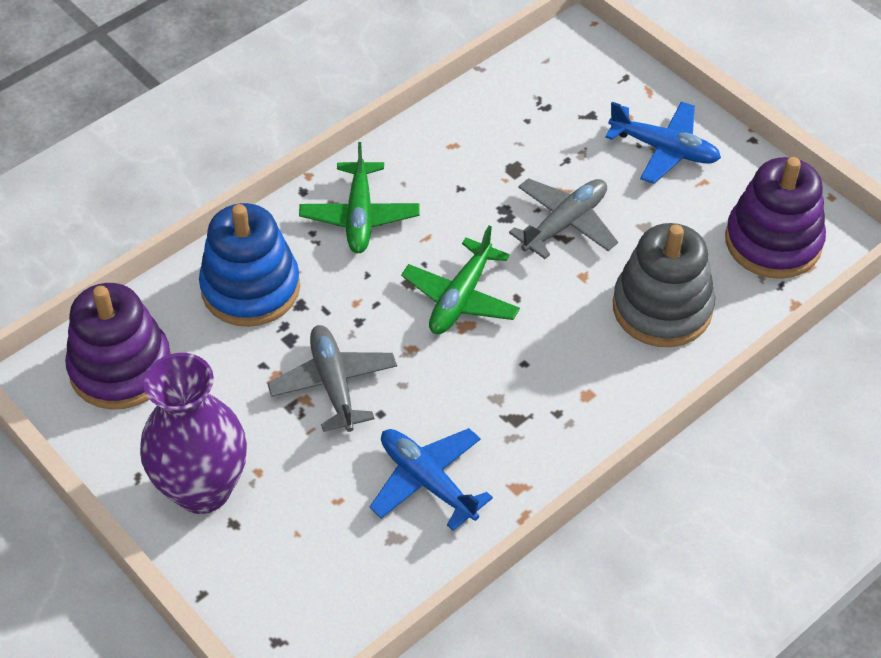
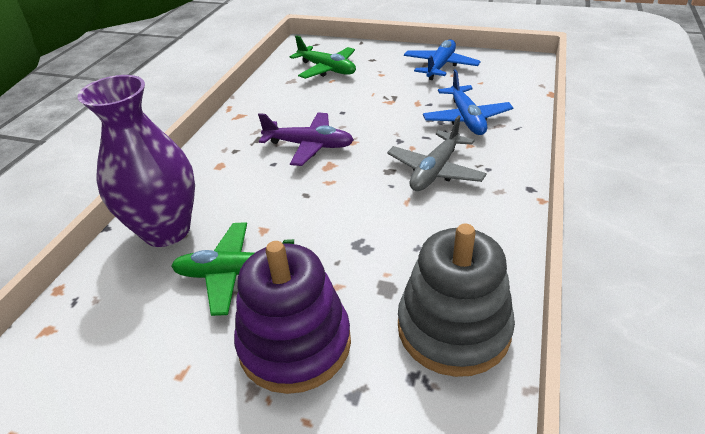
blue stacking toy: 1 -> 0
grey plane: 2 -> 1
purple plane: 0 -> 1
purple stacking toy: 2 -> 1

